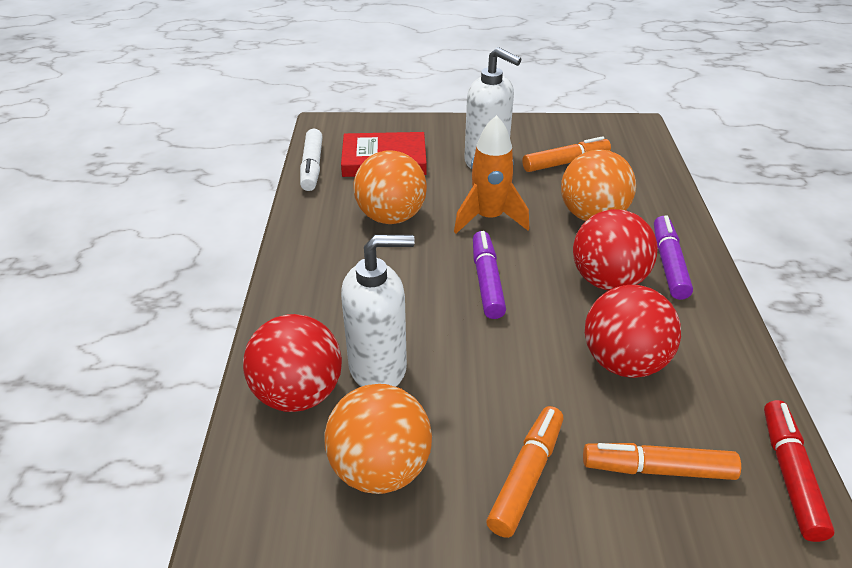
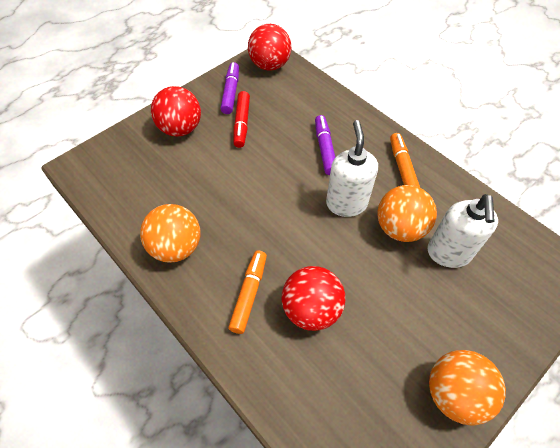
orange marker: 3 -> 2
orange rocket: 1 -> 0
red book: 1 -> 0
white marker: 1 -> 0

